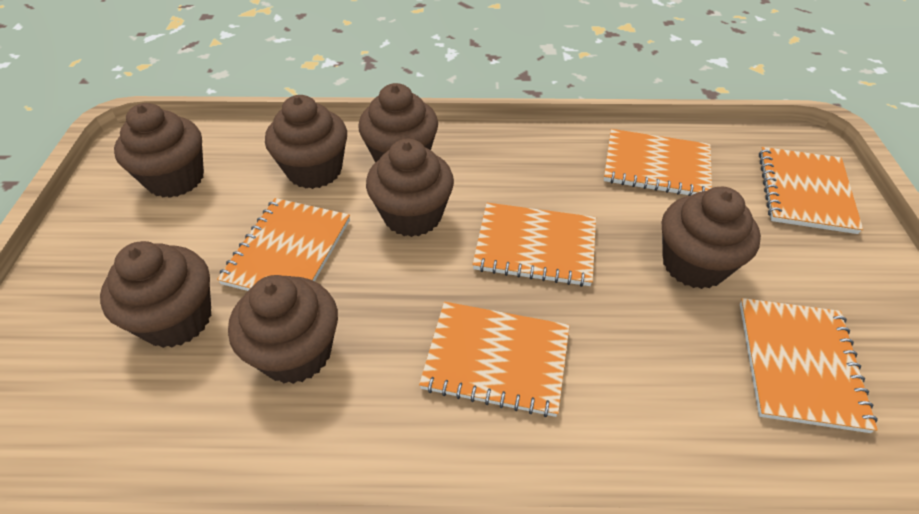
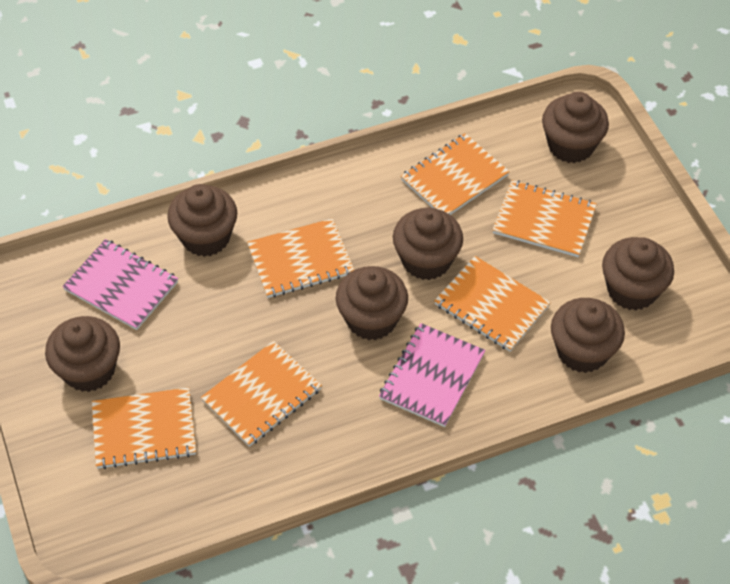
pink notebook: 0 -> 2

